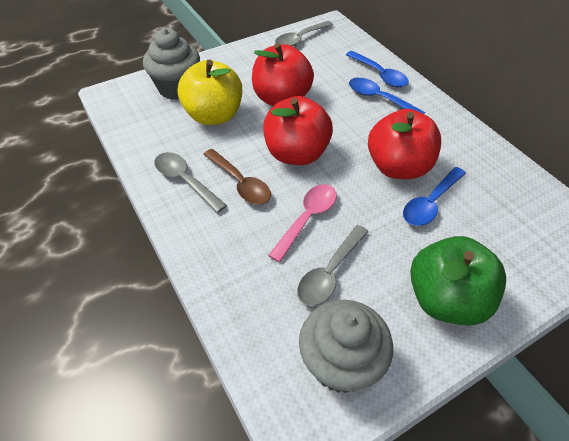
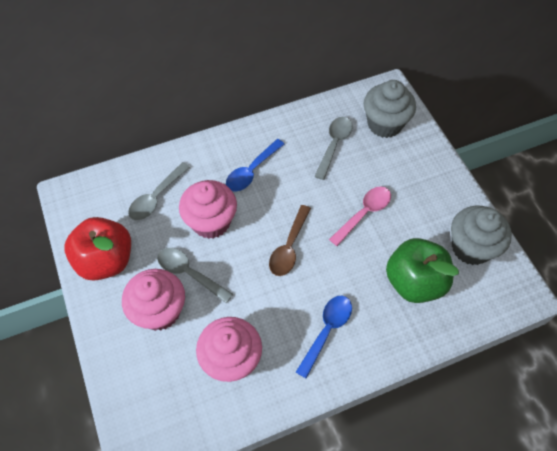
blue spoon: 3 -> 2
pink cupcake: 0 -> 3
red apple: 3 -> 1
yellow apple: 1 -> 0

